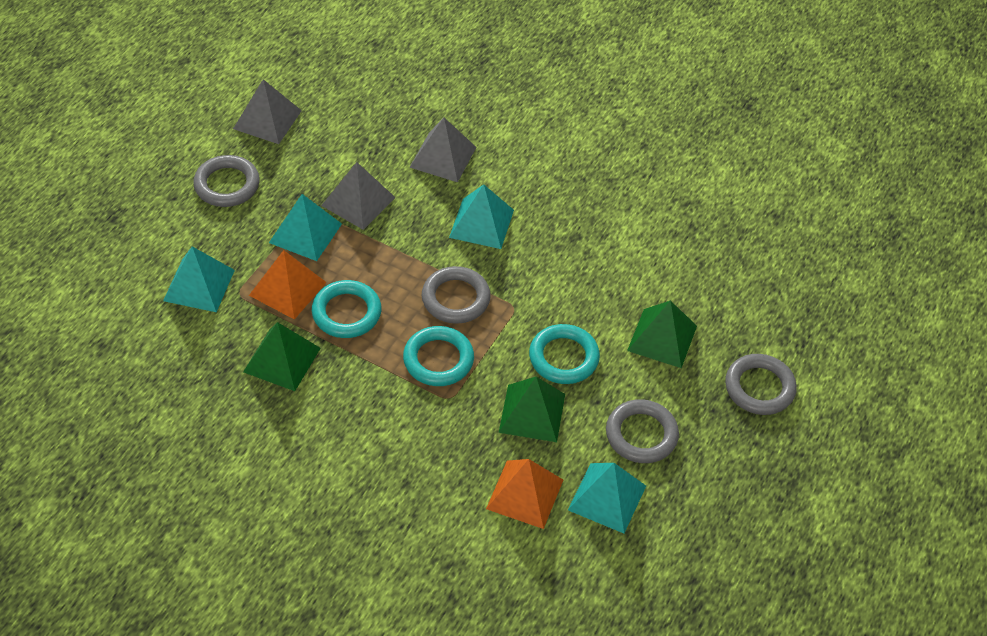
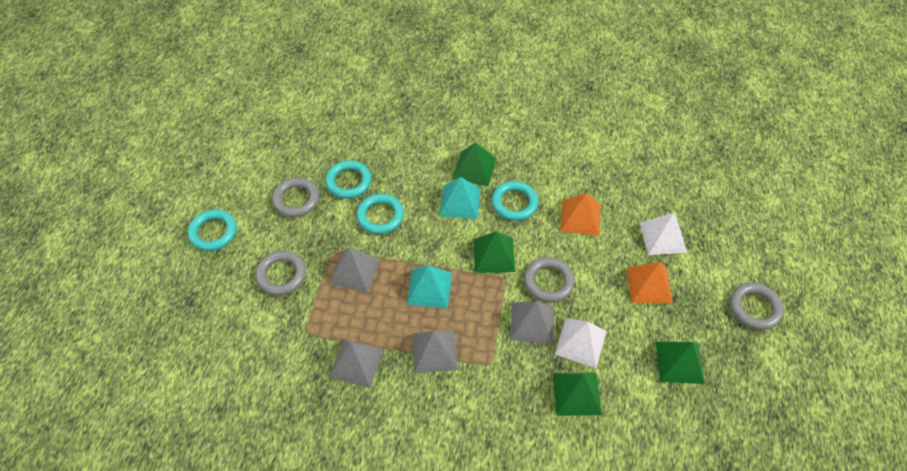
green pyramid: 3 -> 4
grey pyramid: 3 -> 4
turquoise pyramid: 4 -> 2
turquoise ring: 3 -> 4
white pyramid: 0 -> 2

